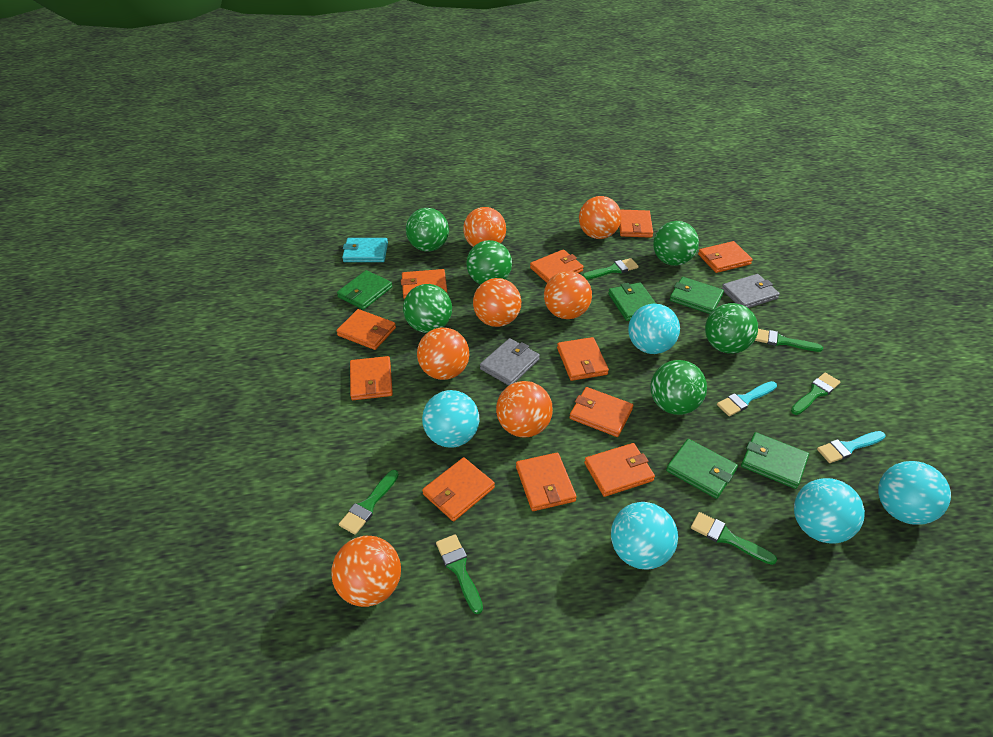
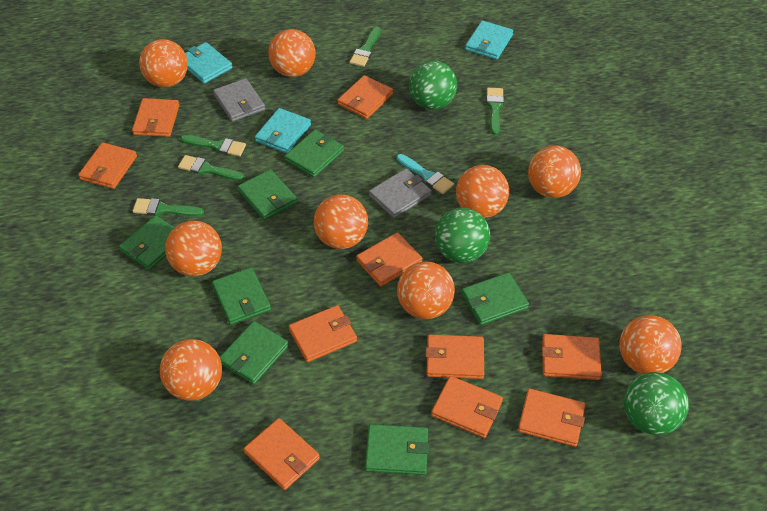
green ball: 6 -> 3
green brush: 6 -> 5
green wallet: 5 -> 7
orange ball: 7 -> 9
orange wallet: 11 -> 10
turquoise ball: 5 -> 0
turquoise brush: 2 -> 1
turquoise wallet: 1 -> 3

